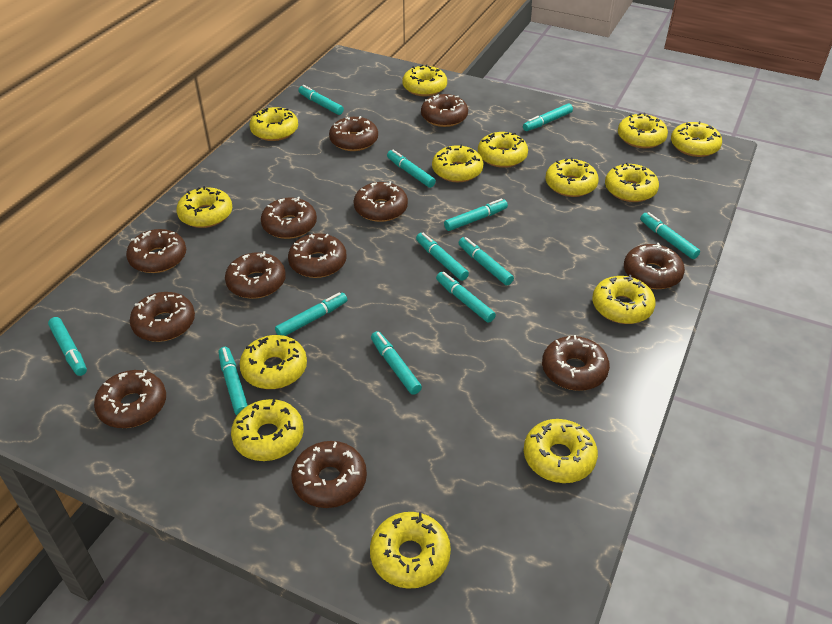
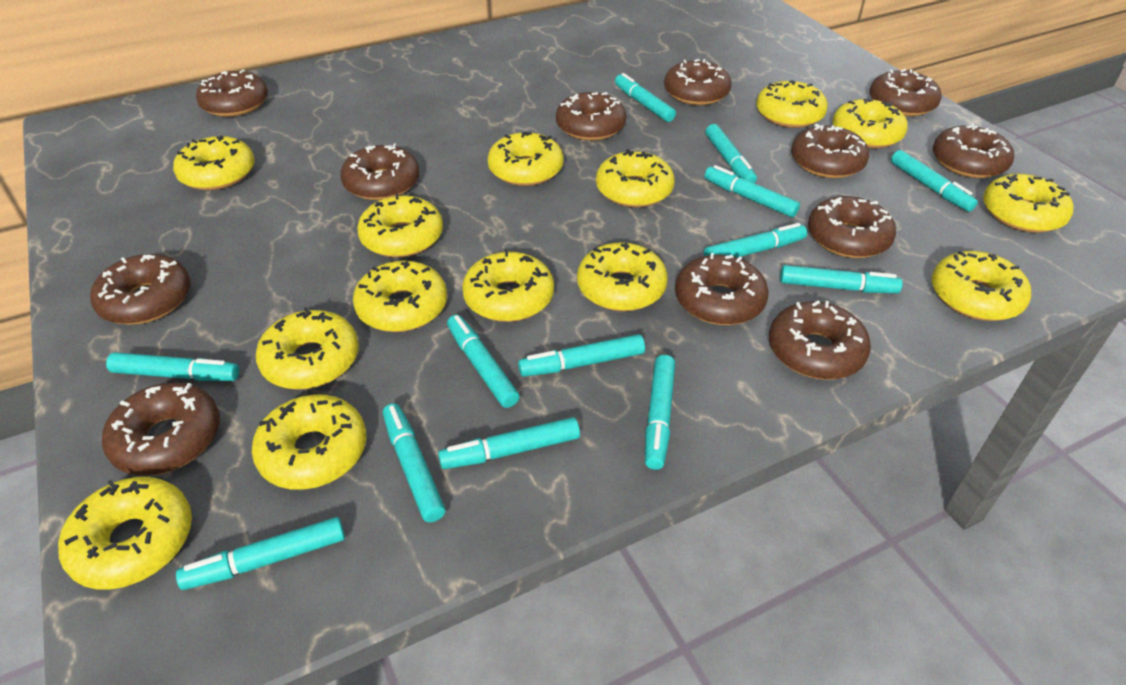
turquoise marker: 12 -> 13

